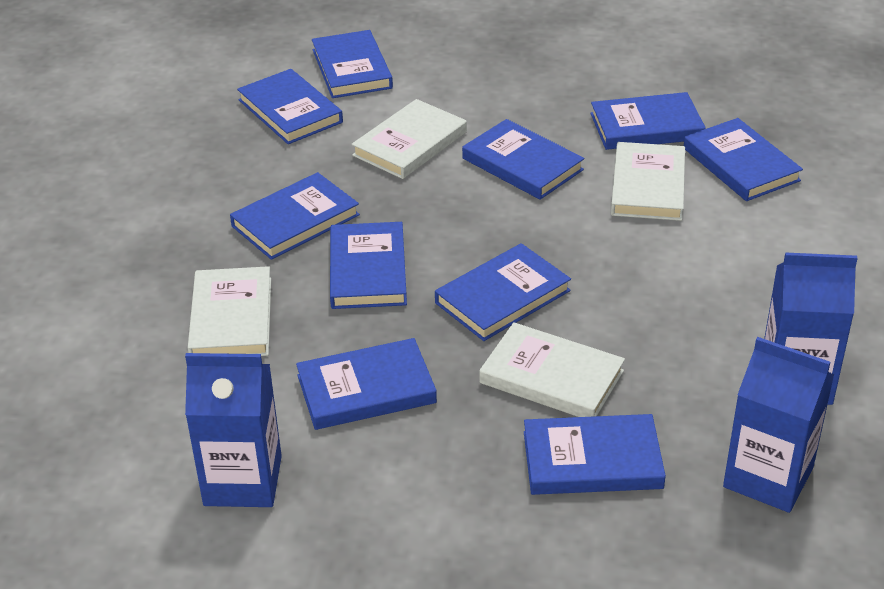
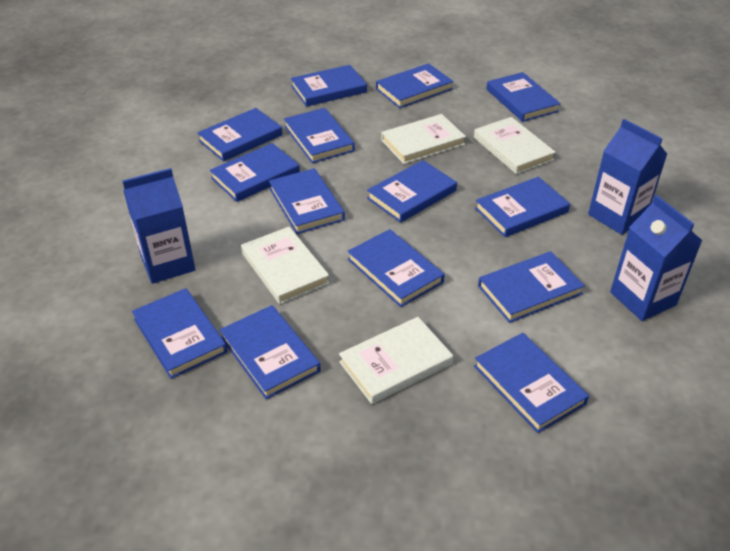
blue book: 10 -> 14

